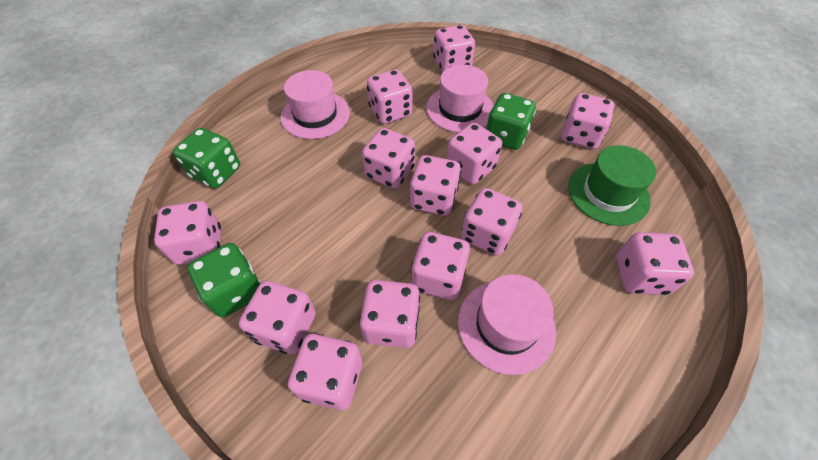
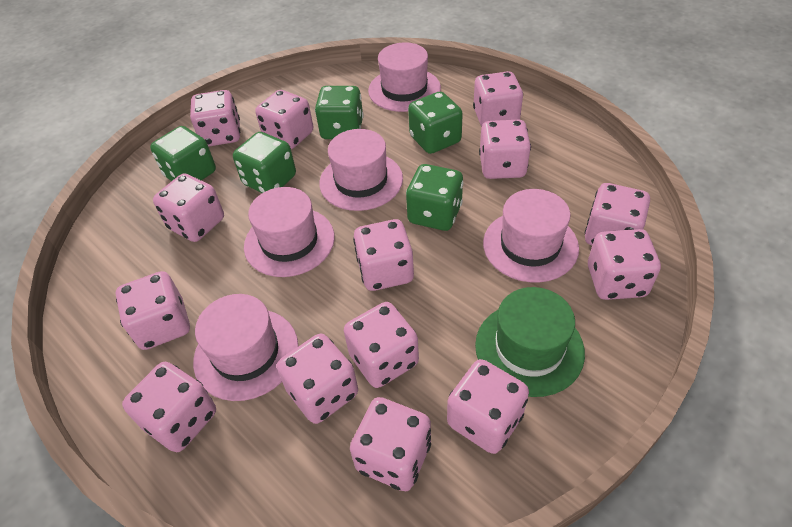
green dice: 3 -> 5
pink dice: 13 -> 14
pink hat: 3 -> 5

